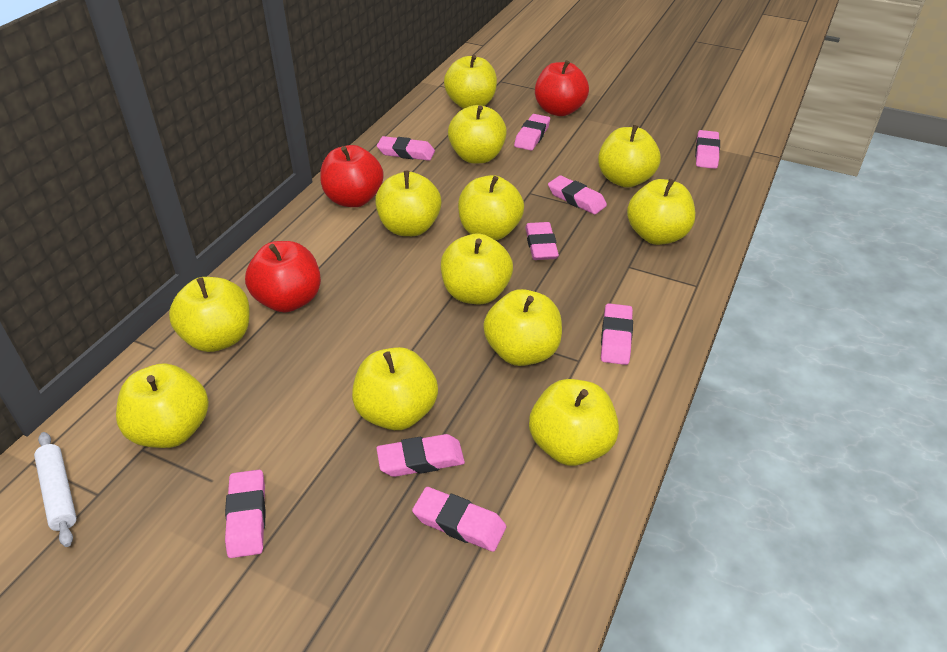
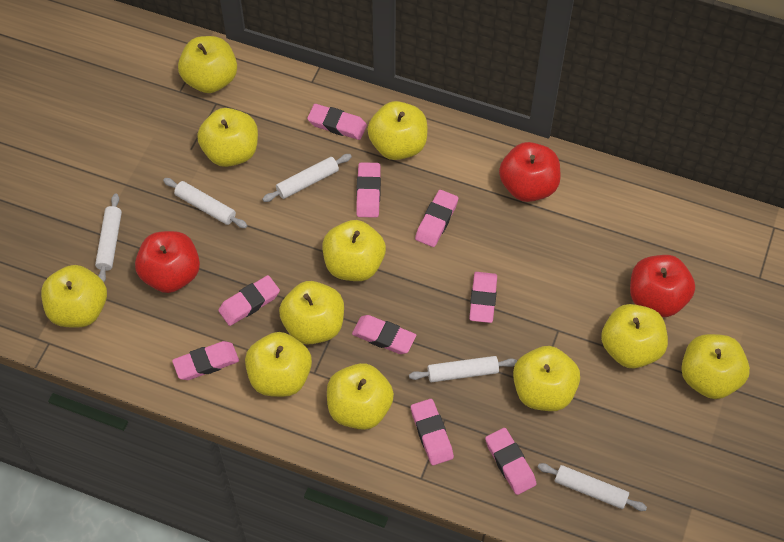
white rolling pin: 1 -> 5
yellow apple: 12 -> 11

